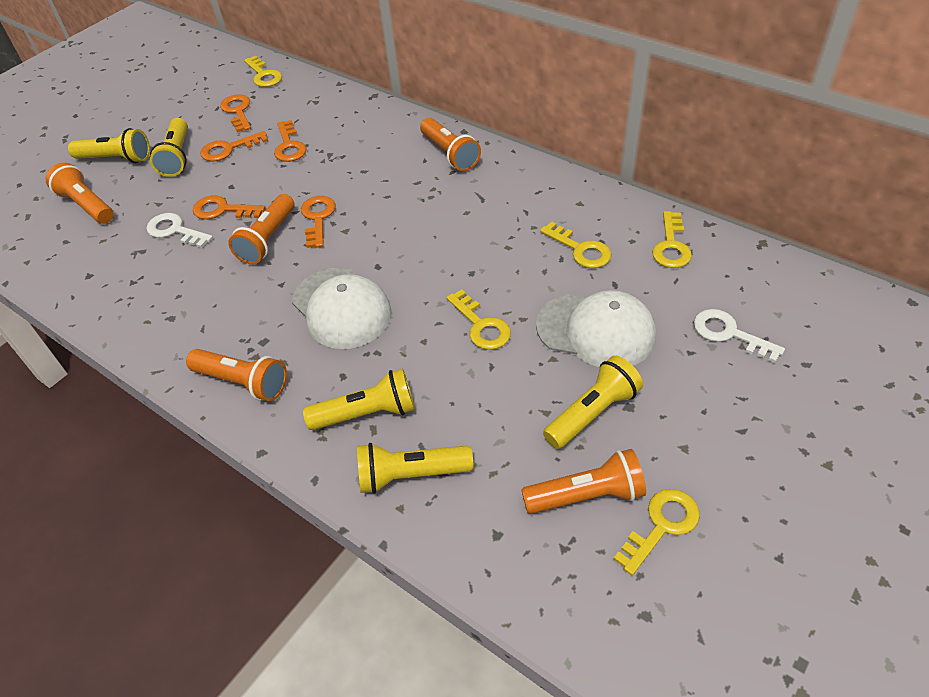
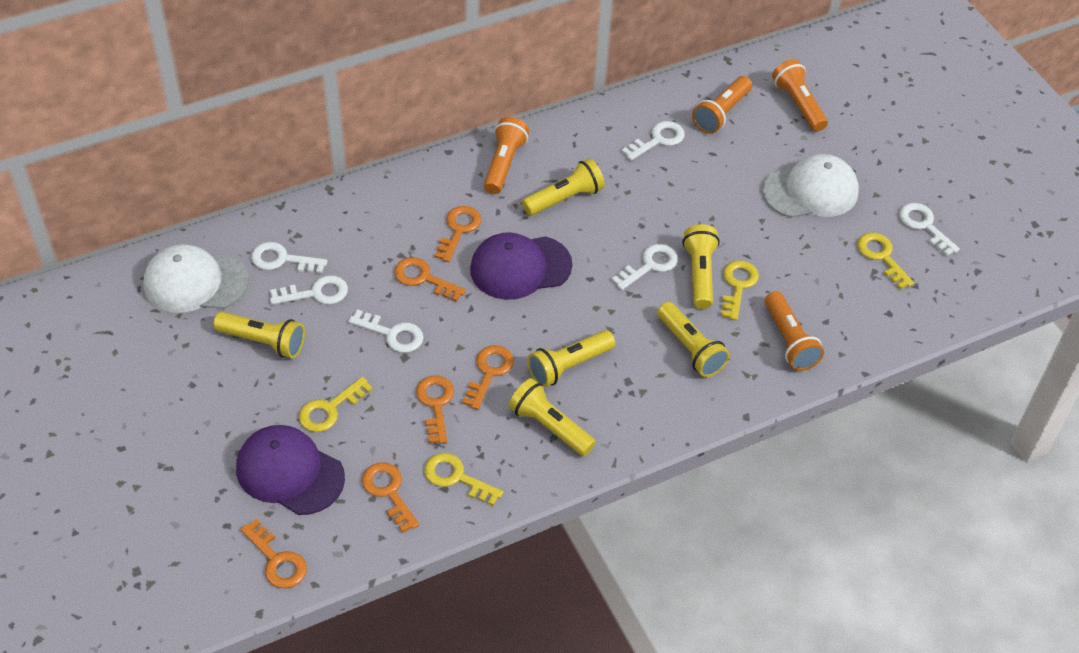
orange flashlight: 5 -> 4
orange key: 5 -> 6
purple cap: 0 -> 2
white key: 2 -> 6
yellow flashlight: 5 -> 6
yellow key: 5 -> 4

